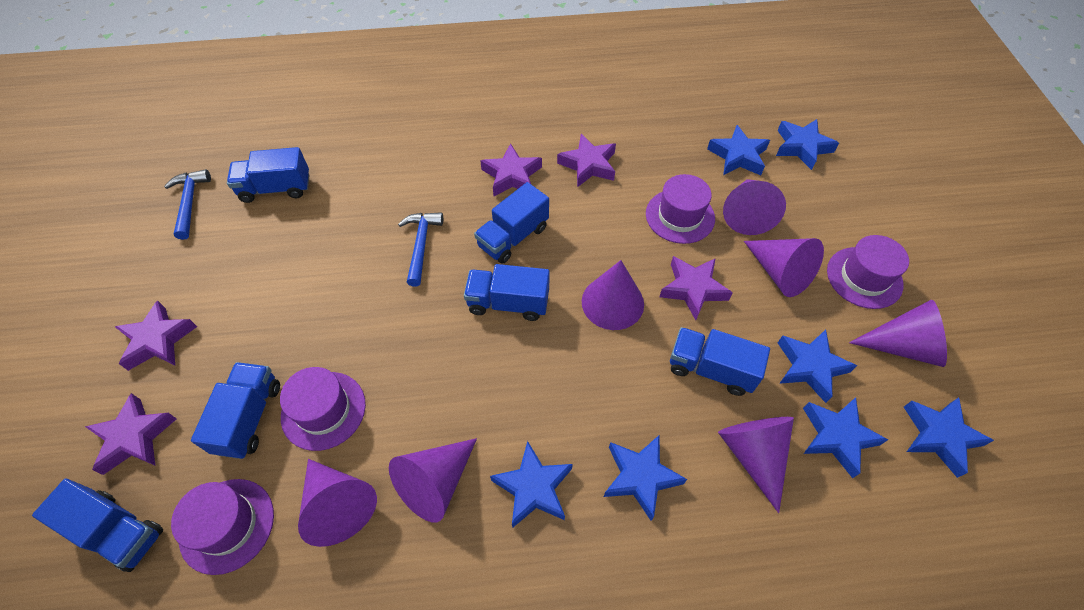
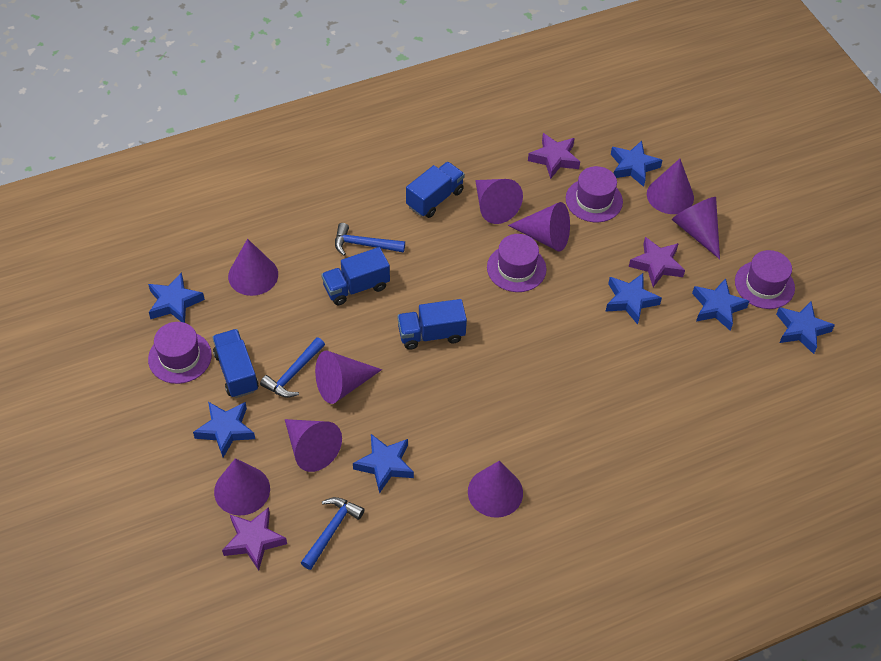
blue hammer: 2 -> 3
blue truck: 6 -> 4
purple cone: 7 -> 9
purple star: 5 -> 3

